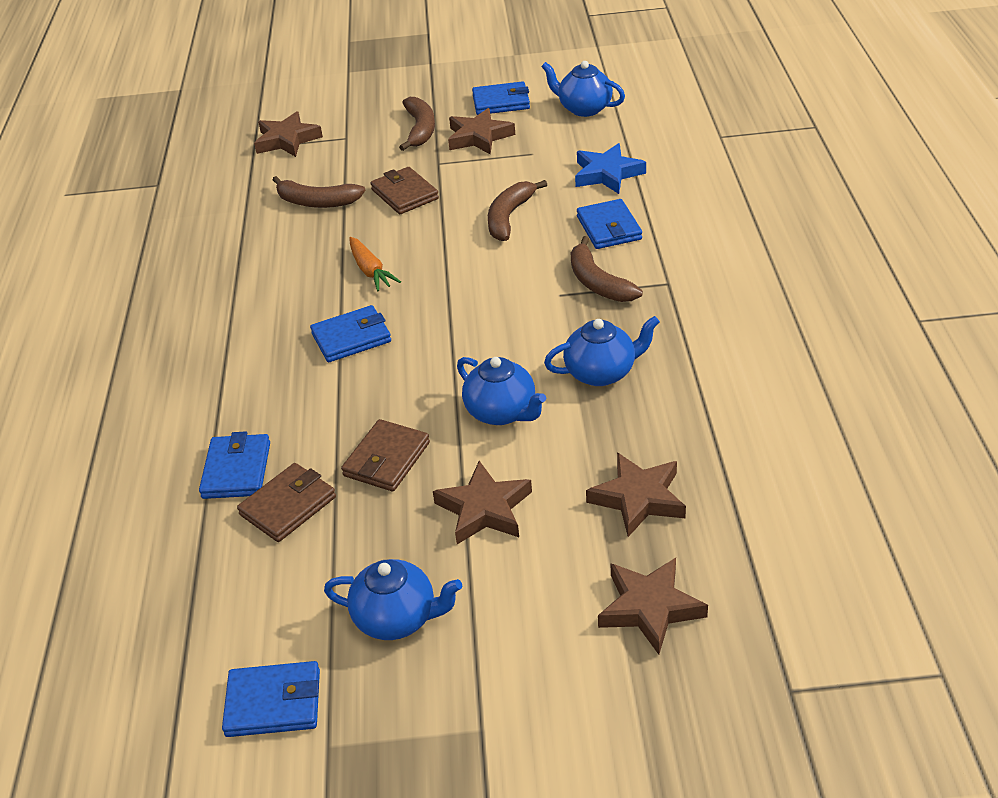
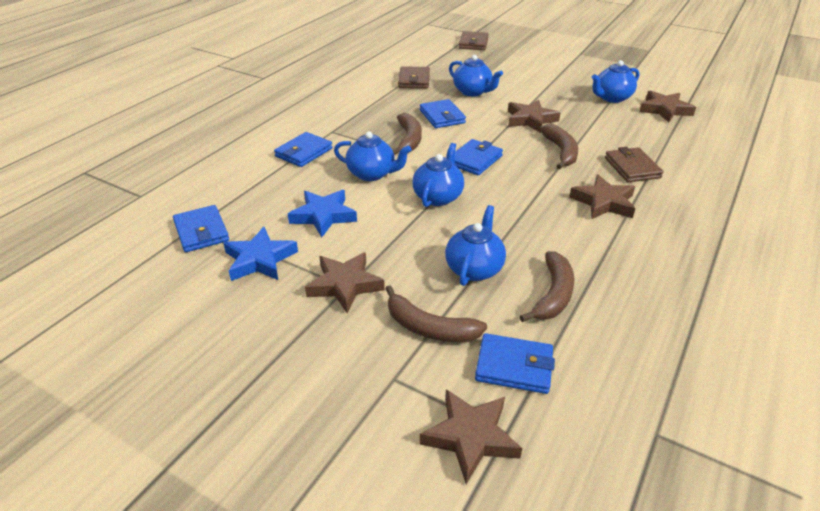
blue star: 1 -> 2
blue teapot: 4 -> 5
orange carrot: 1 -> 0

